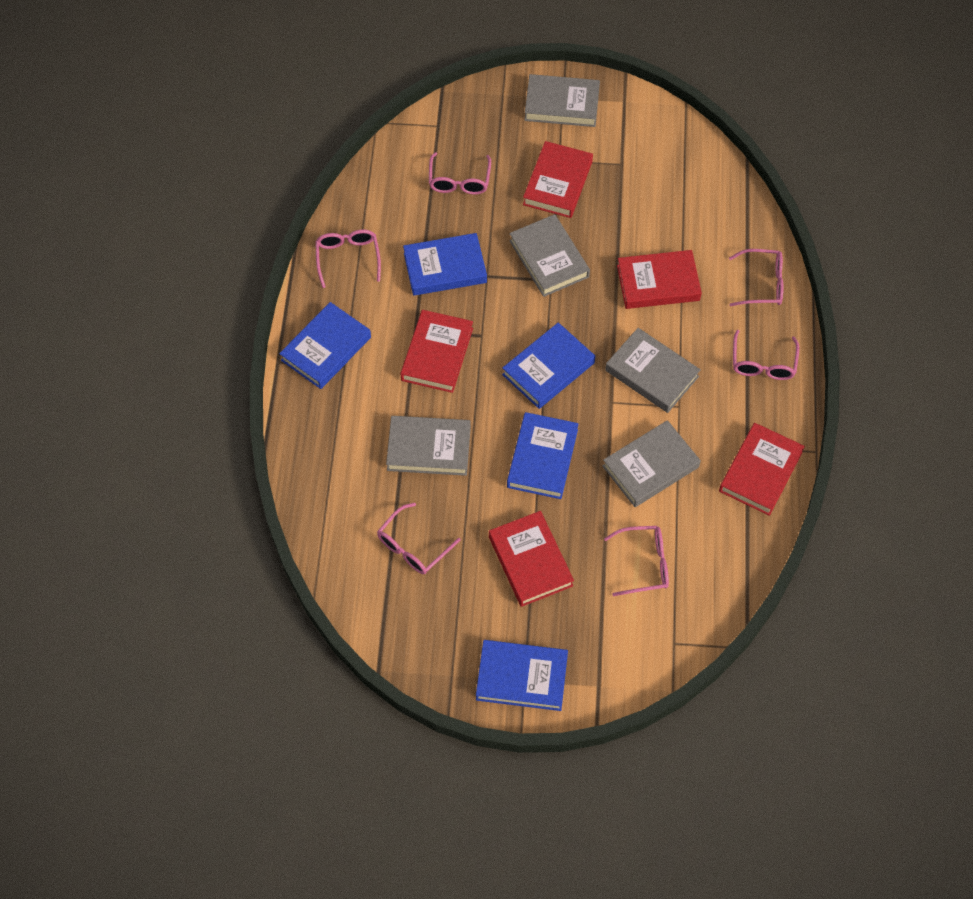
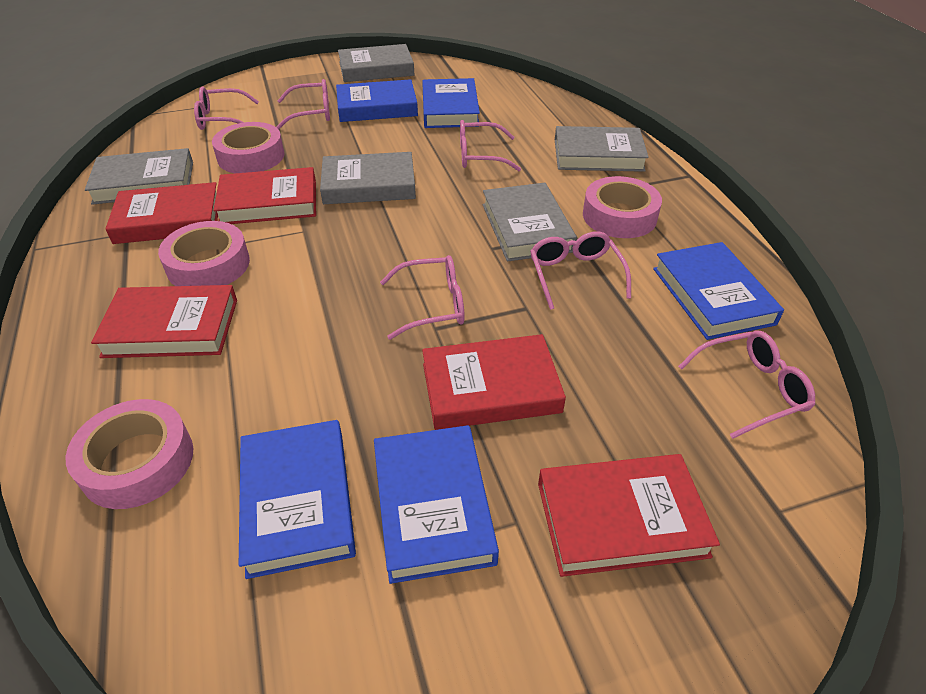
pink tape: 0 -> 4

